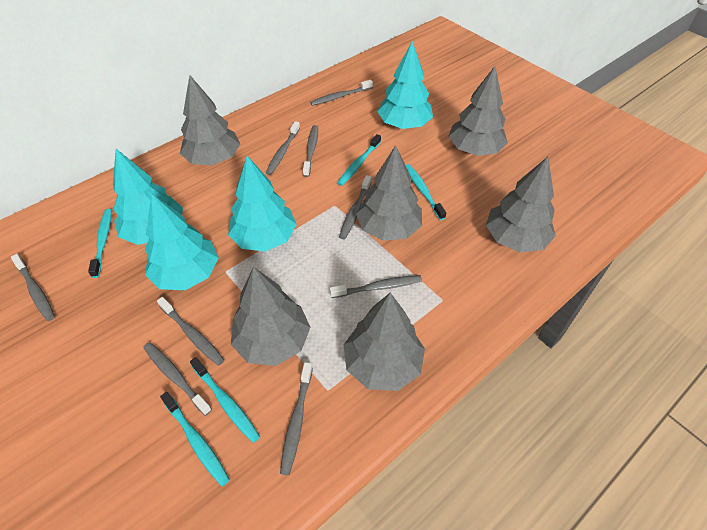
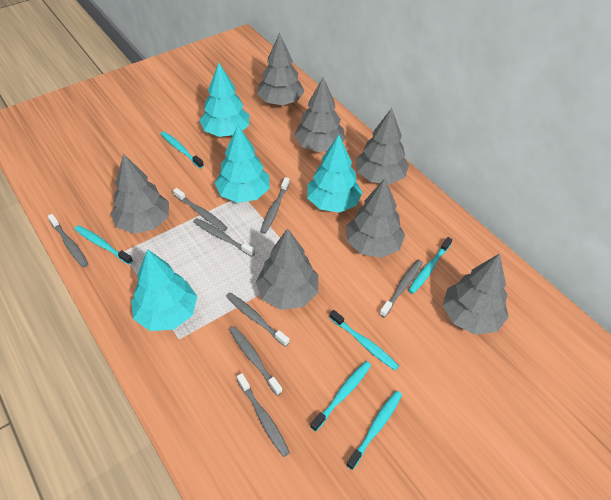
grey toothbrush: 9 -> 8
grey tree: 6 -> 7
turquoise toothbrush: 5 -> 6

